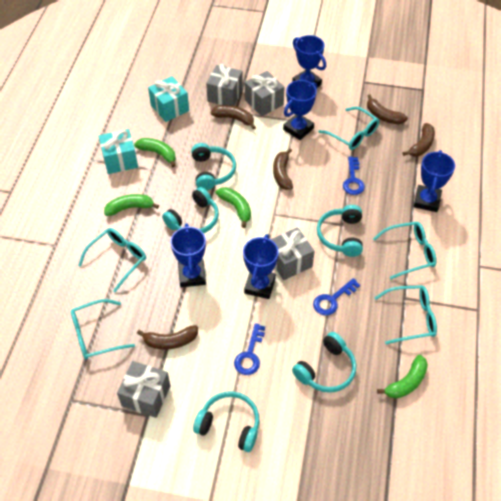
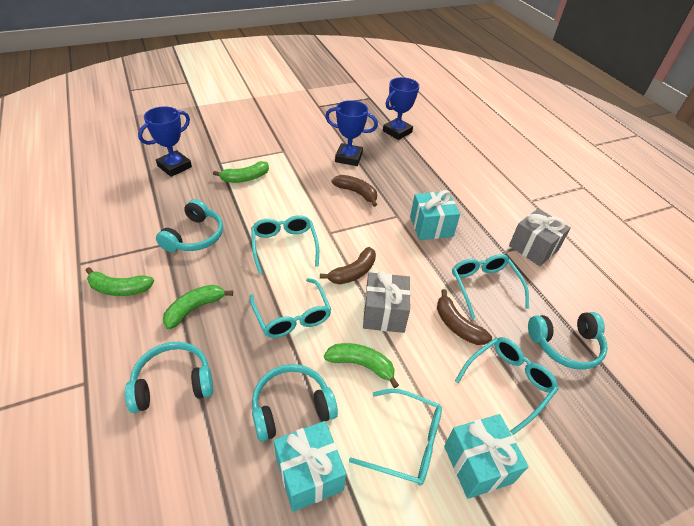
blue key: 3 -> 0
blue trophy: 5 -> 3
brown banana: 5 -> 3
grey gift: 4 -> 2
turquoise gift: 2 -> 3
turquoise headphones: 5 -> 4

